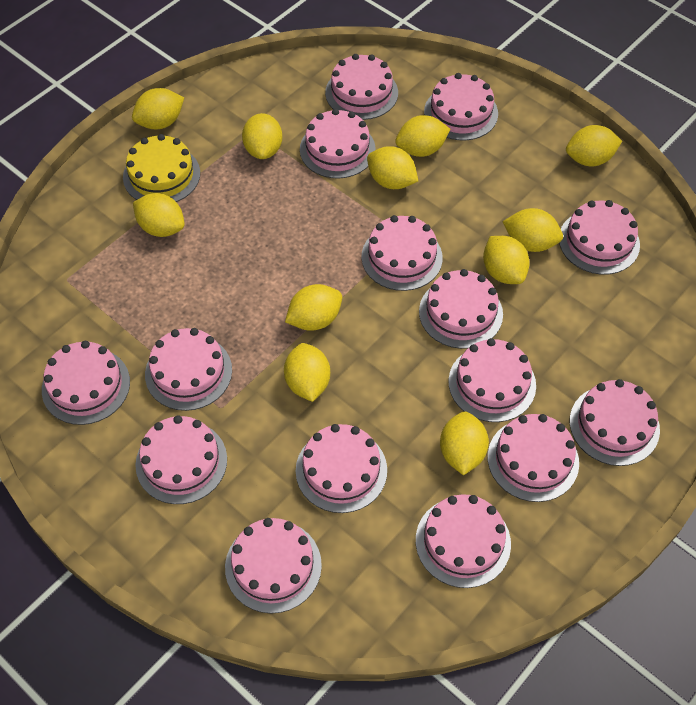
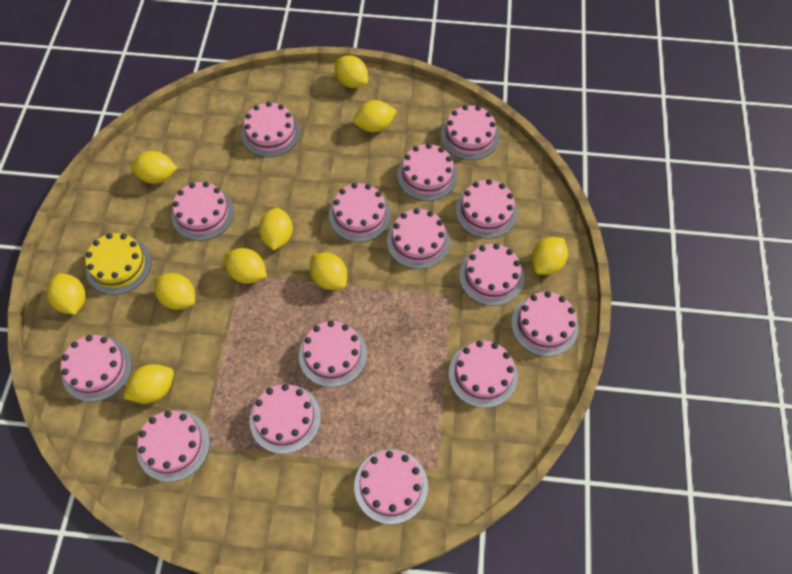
yellow lemon: 11 -> 10

